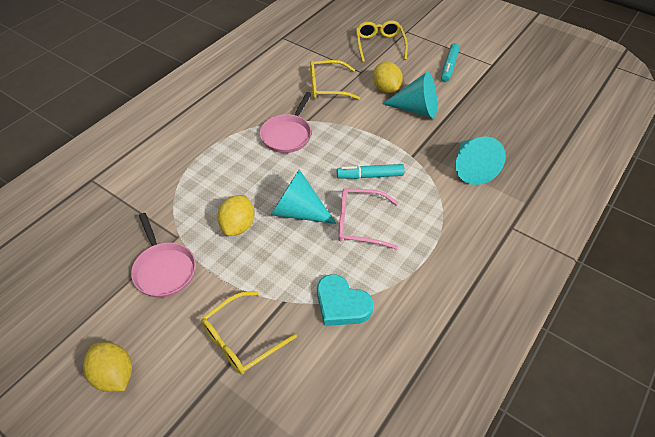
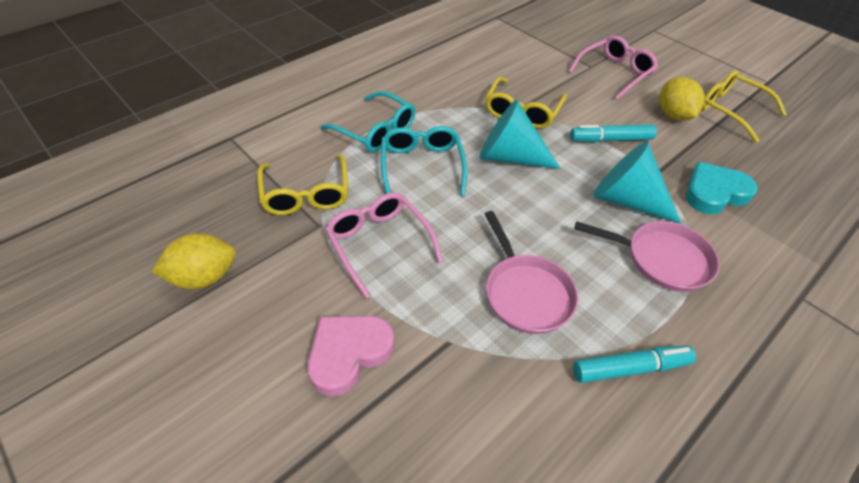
pink glasses: 1 -> 2
pink heart: 0 -> 1
turquoise cone: 3 -> 2
turquoise glasses: 0 -> 2
yellow lemon: 3 -> 2

